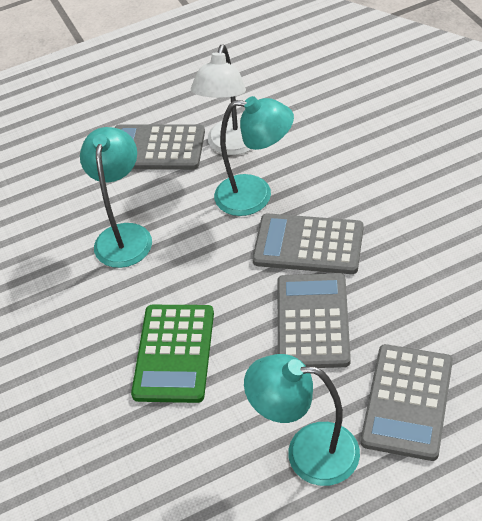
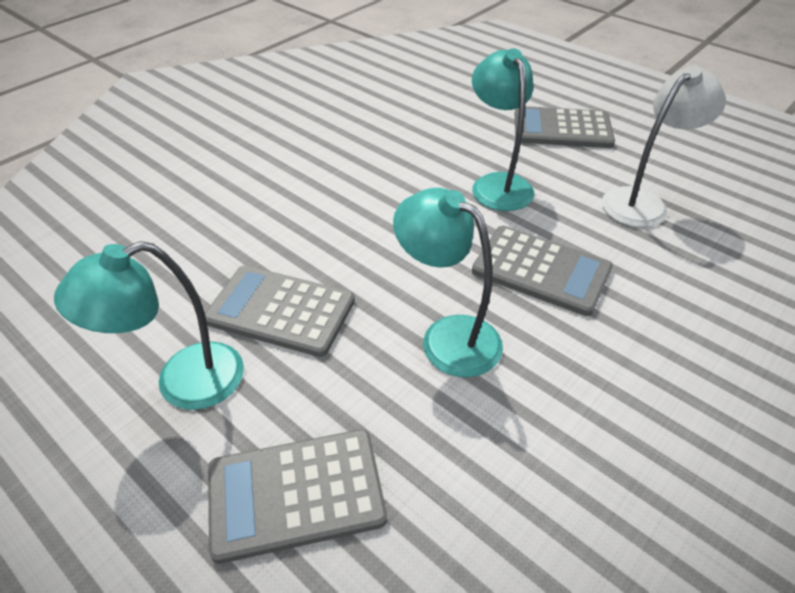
green calculator: 1 -> 0

